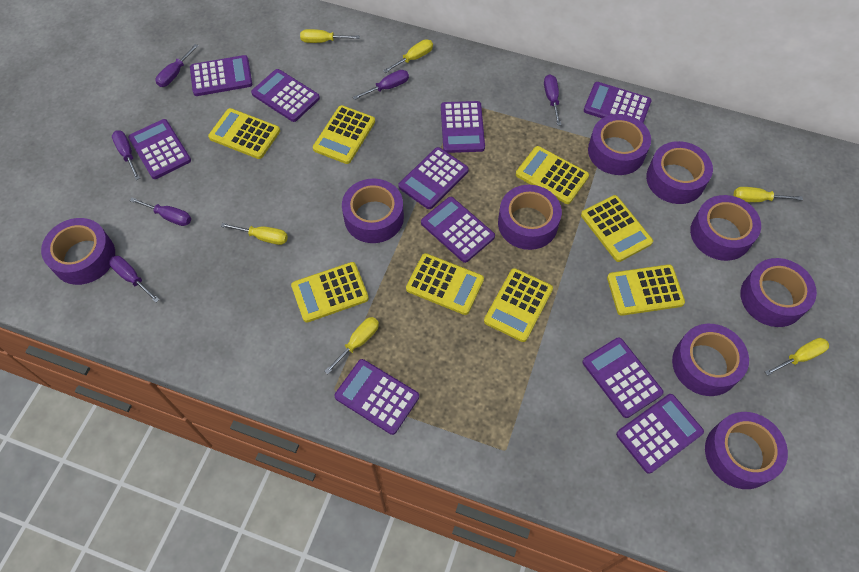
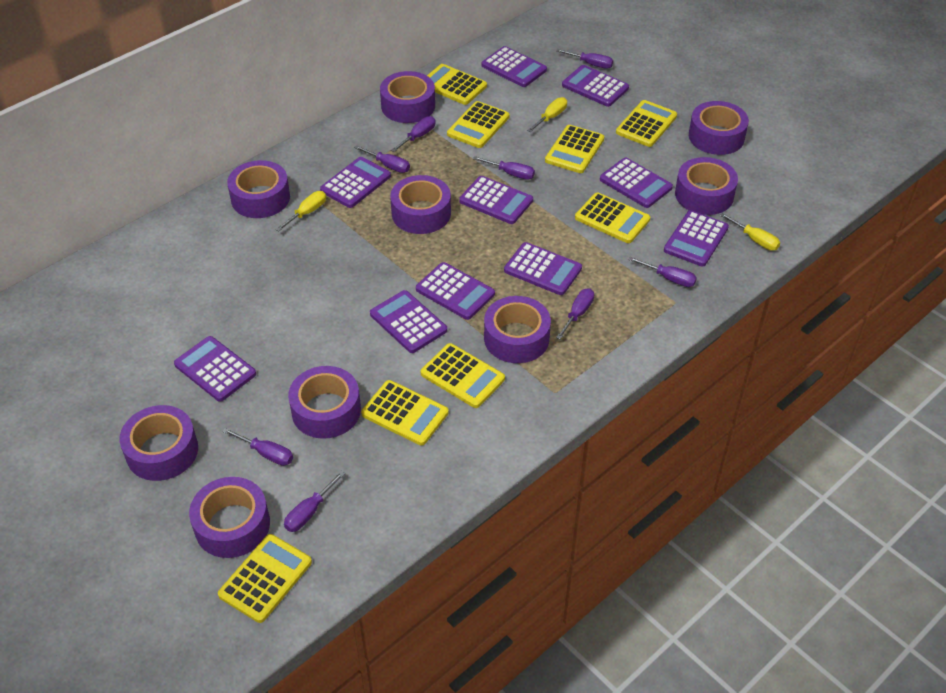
purple screwdriver: 6 -> 8
yellow screwdriver: 6 -> 3

